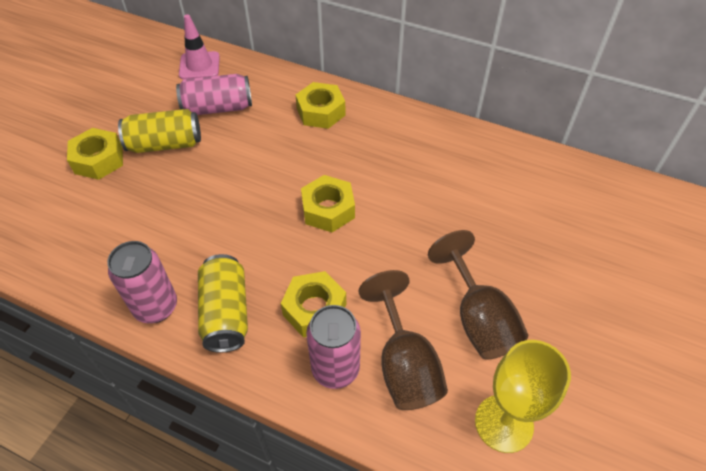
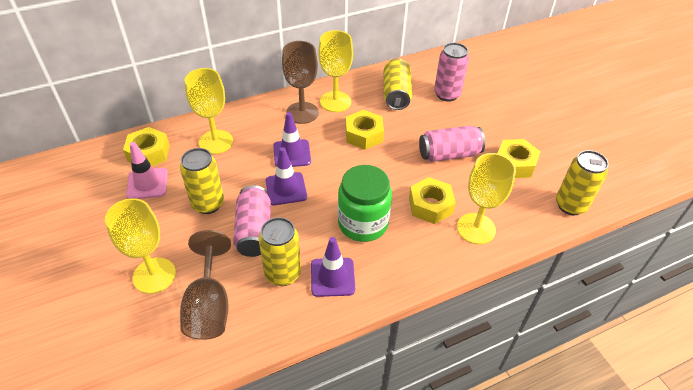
green jar: 0 -> 1
purple traffic cone: 0 -> 3
yellow can: 2 -> 4
yellow goblet: 1 -> 4

